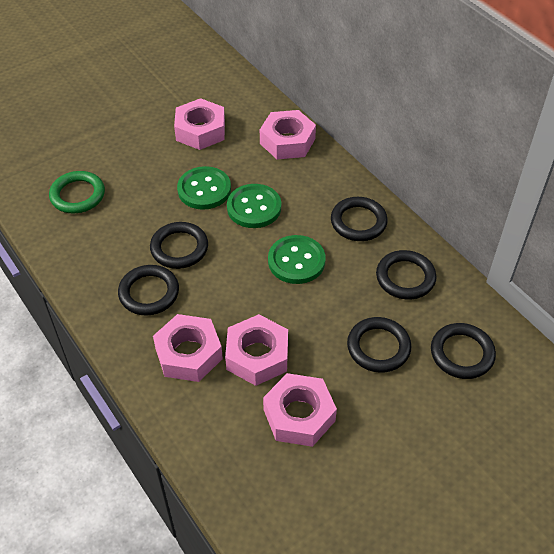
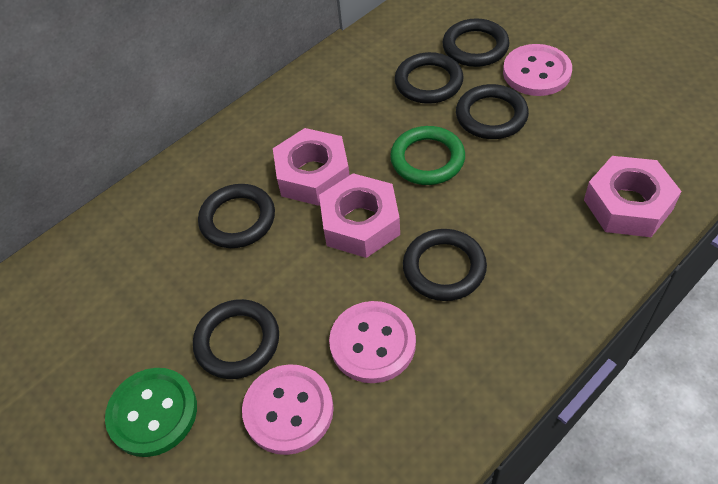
green button: 3 -> 1
pink button: 0 -> 3
pink nut: 5 -> 3

